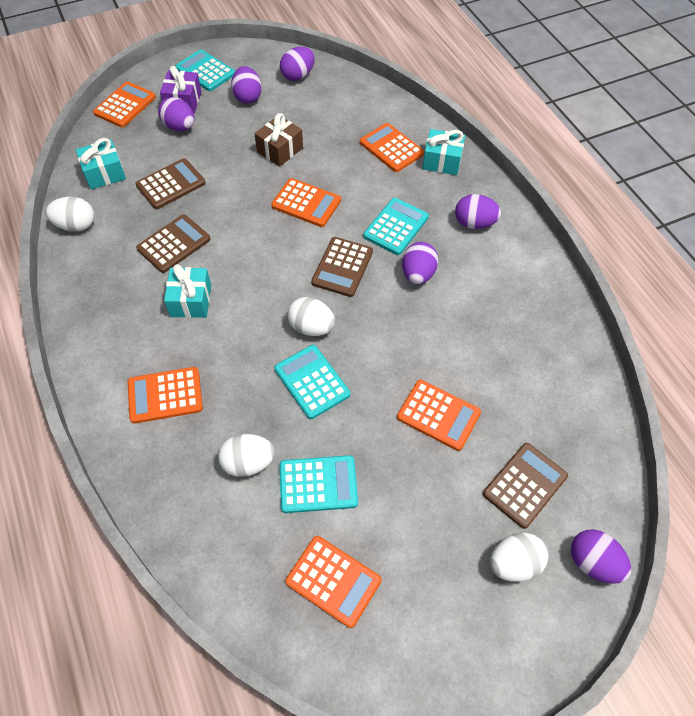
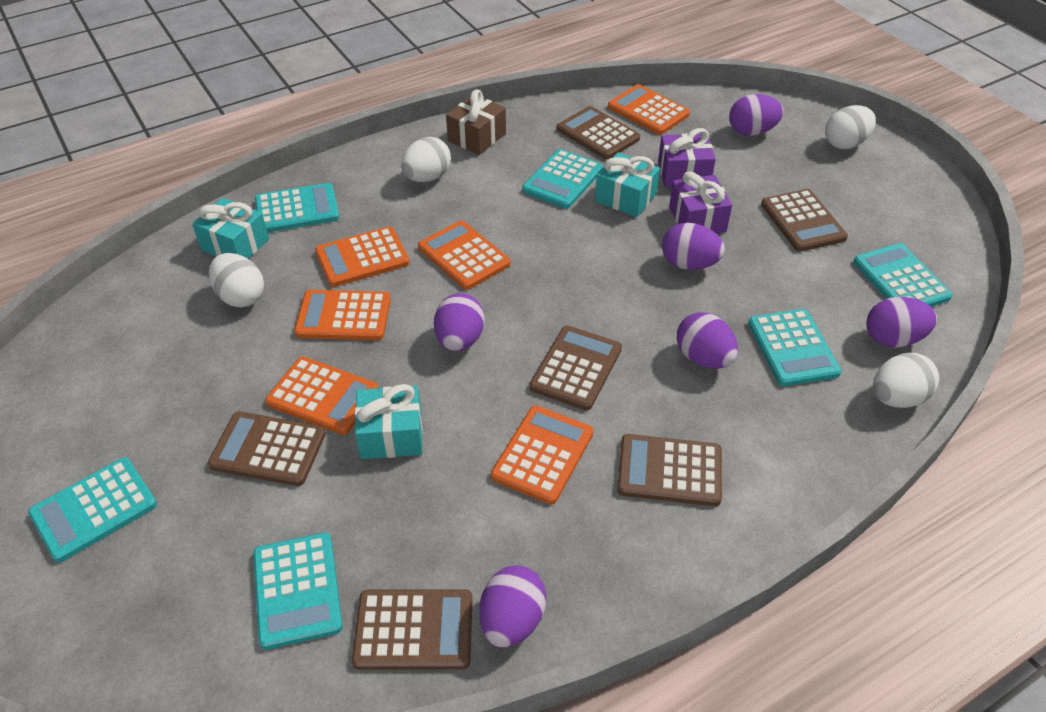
brown calculator: 4 -> 6
purple gift: 1 -> 2
turquoise calculator: 4 -> 6

